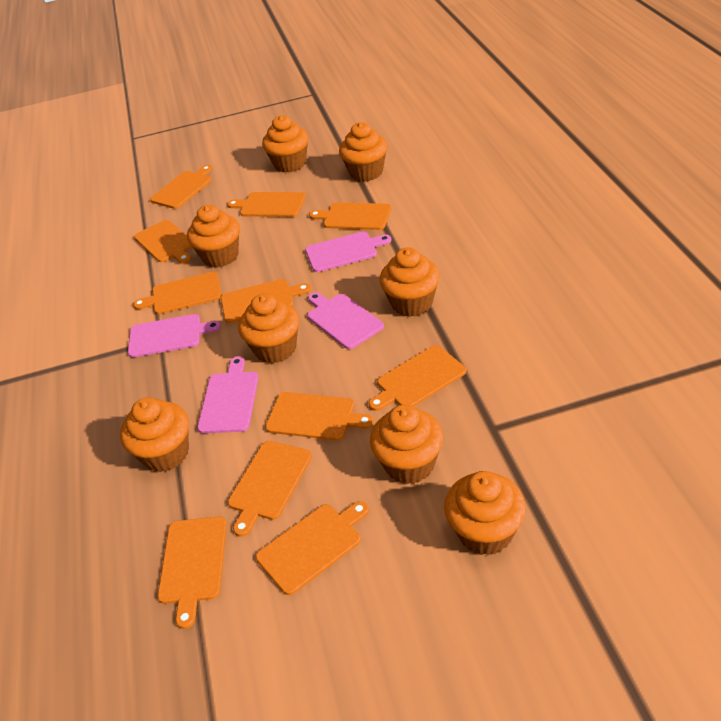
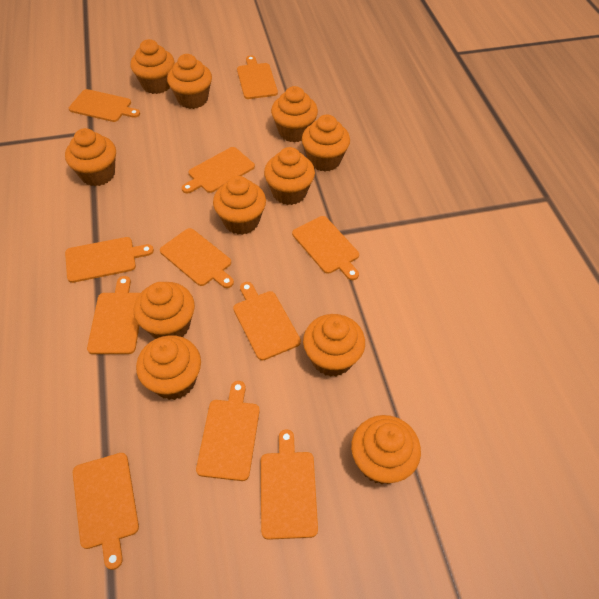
orange cupcake: 8 -> 11
pink cutting board: 4 -> 0

